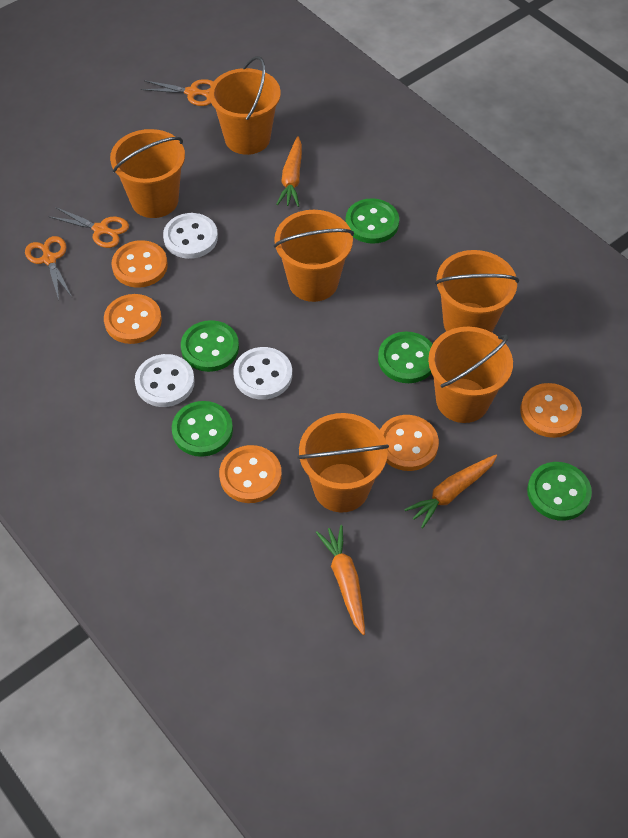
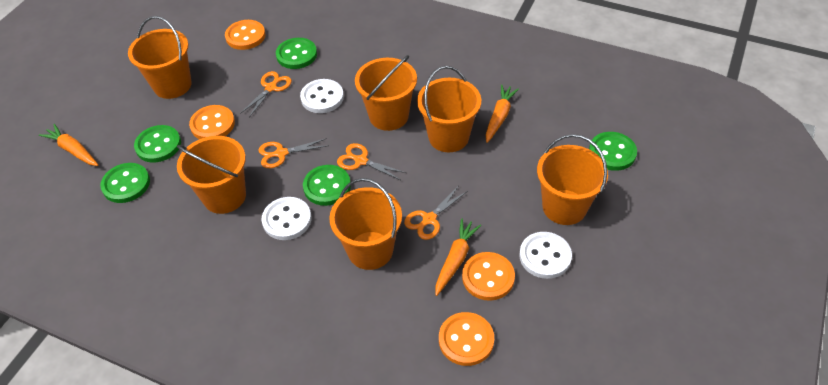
orange button: 5 -> 4
orange scissors: 3 -> 4

